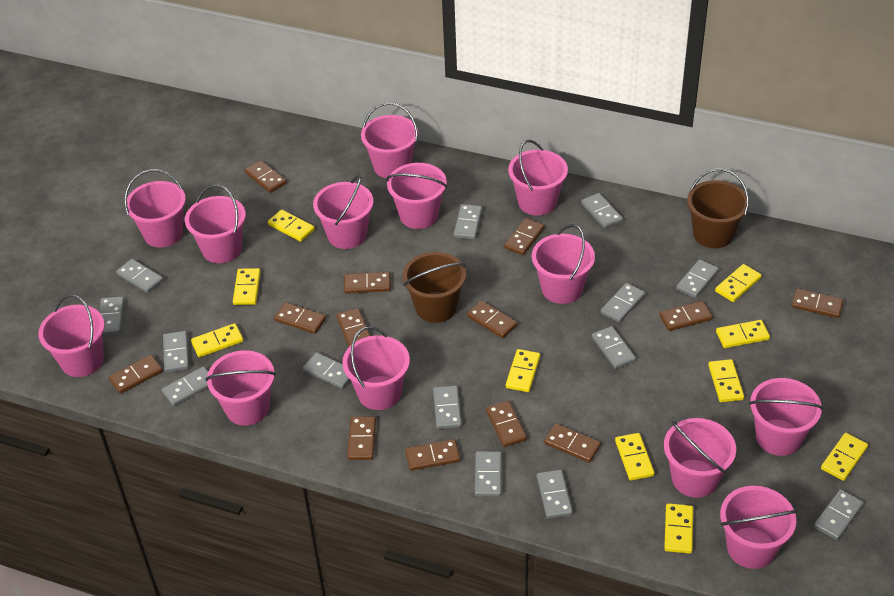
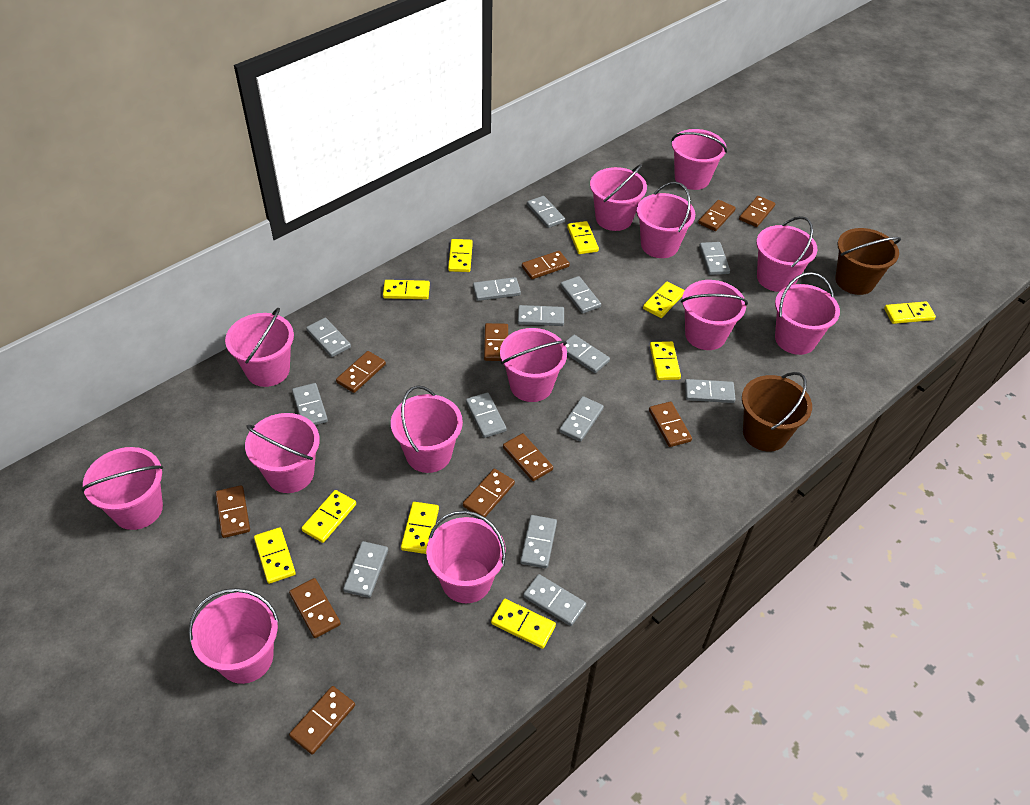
brown domino: 13 -> 11

